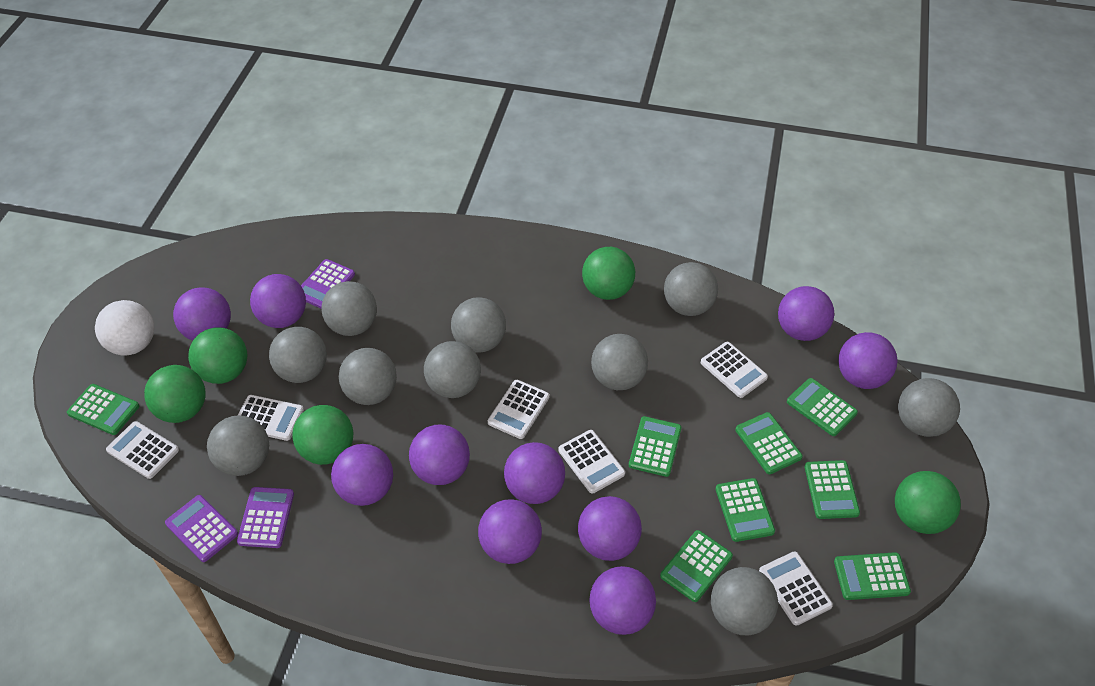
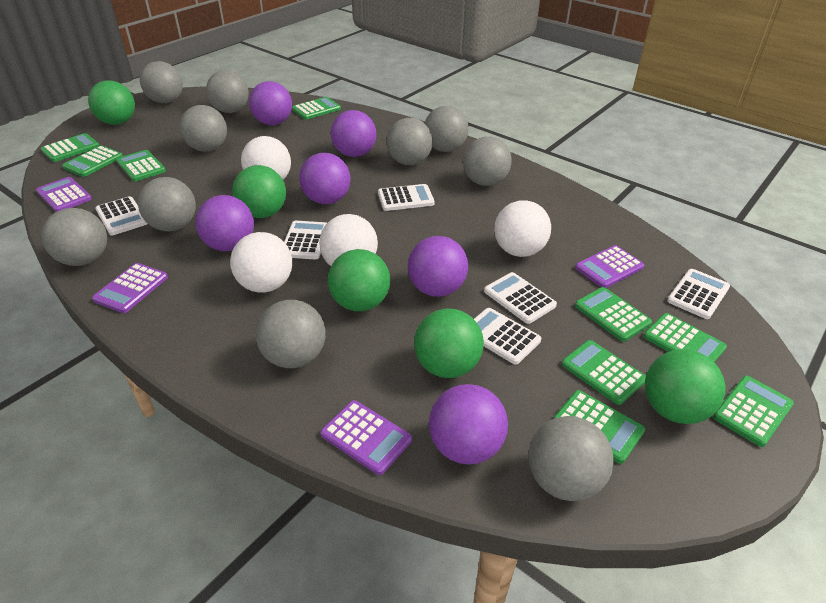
green calculator: 8 -> 9
purple ball: 10 -> 6
purple calculator: 3 -> 4
white ball: 1 -> 4

